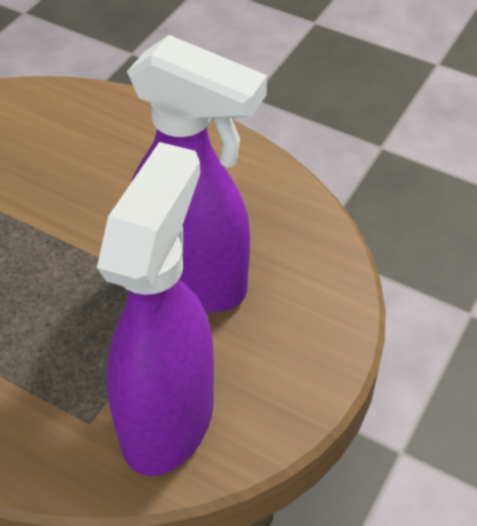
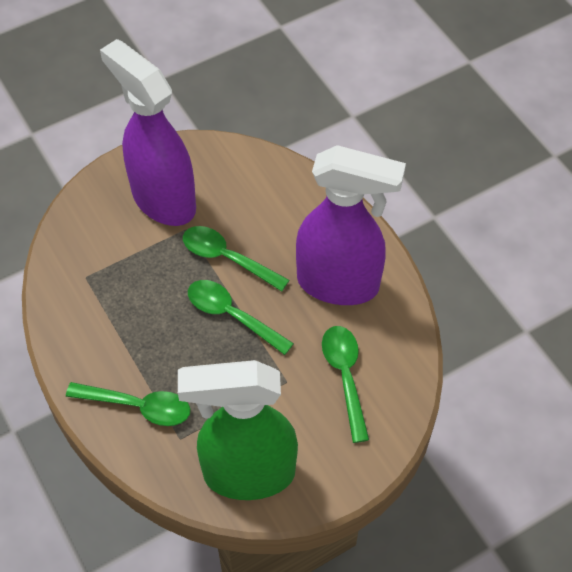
green spoon: 0 -> 4
green spray bottle: 0 -> 1

